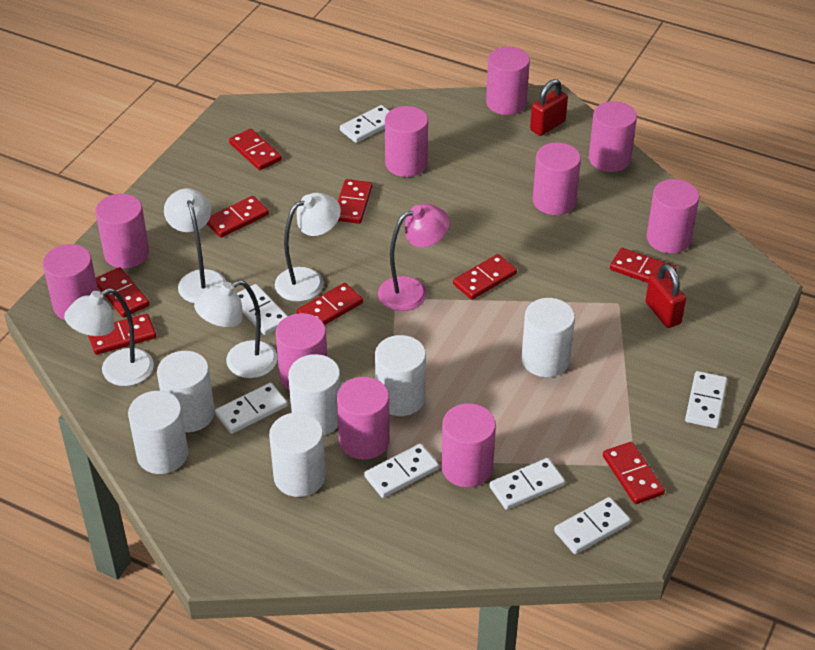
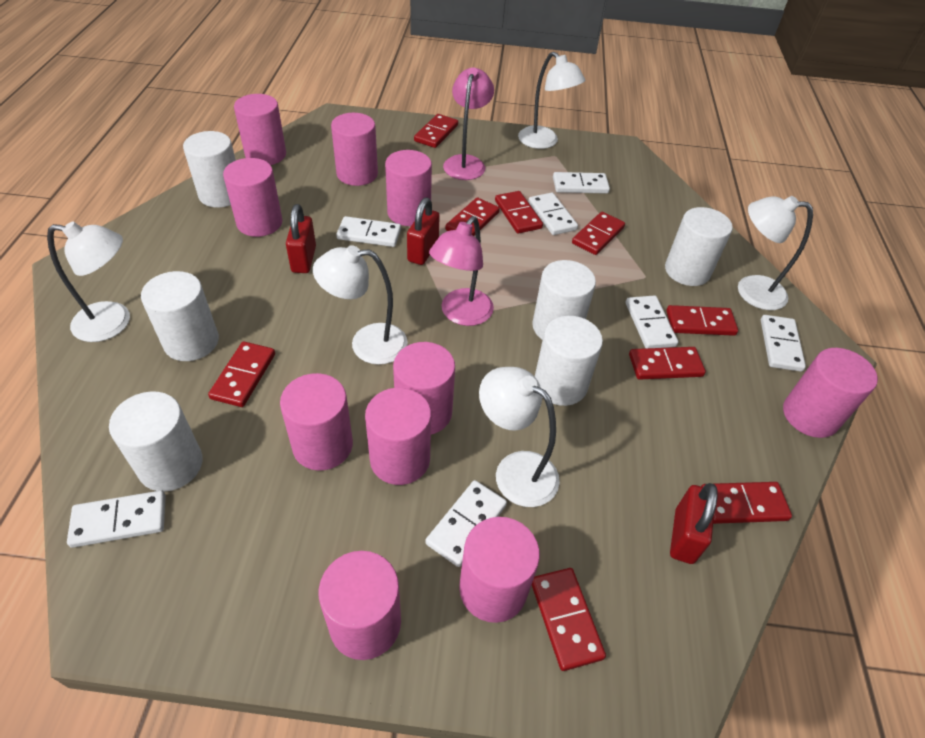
pink lamp: 1 -> 2
red padlock: 2 -> 3
white lamp: 4 -> 5

